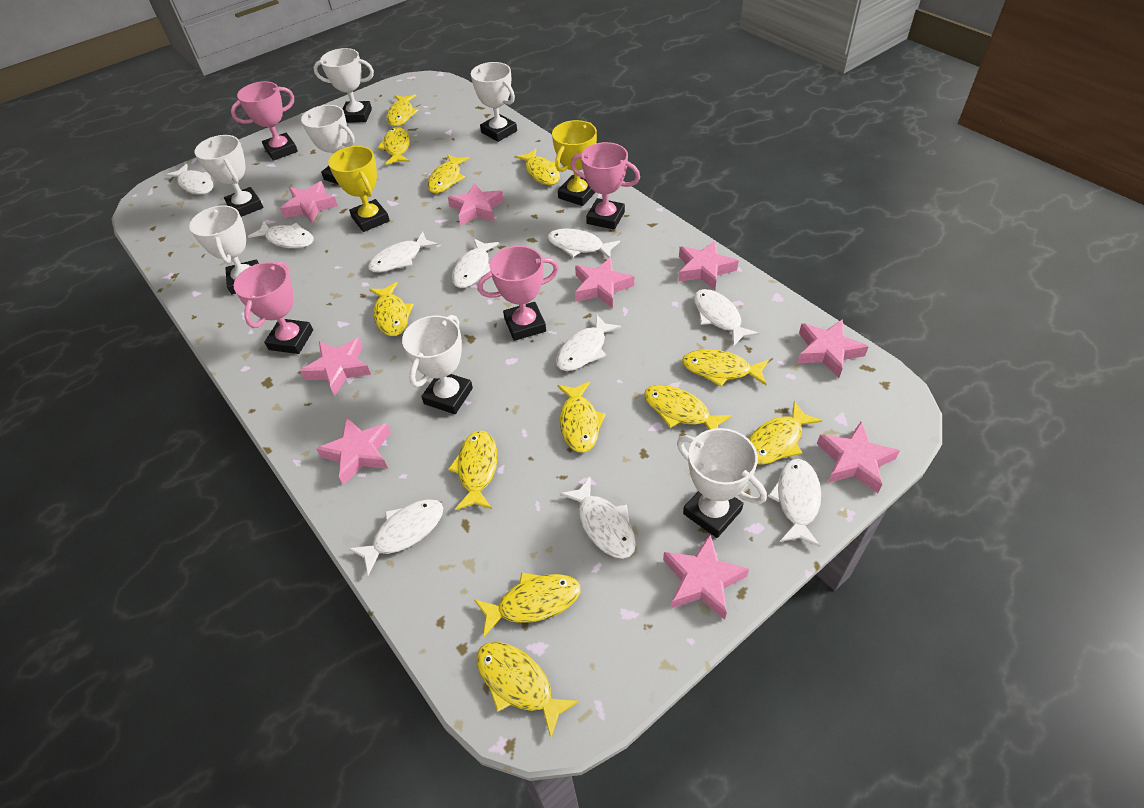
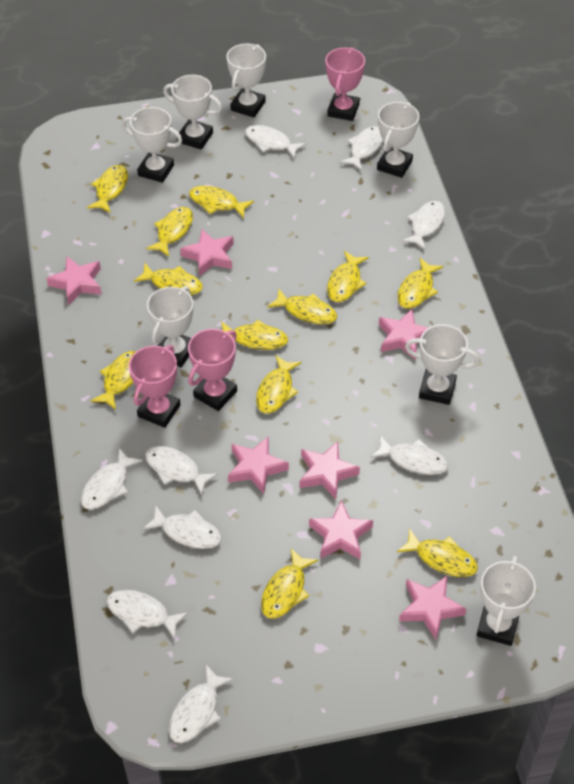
pink star: 9 -> 7
pink trophy: 4 -> 3
white fish: 10 -> 9
yellow trophy: 2 -> 0

